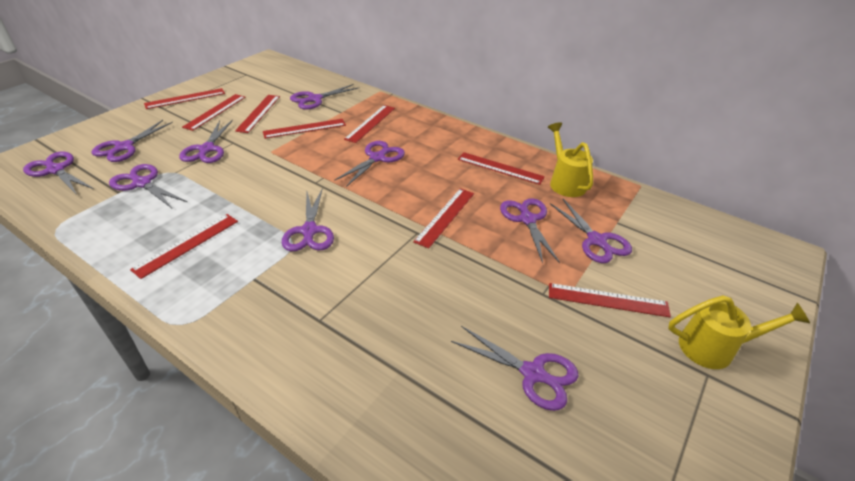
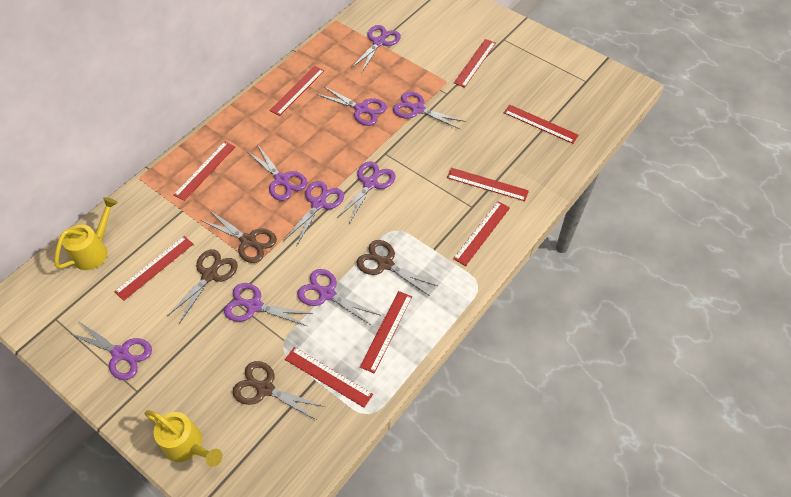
brown scissors: 0 -> 4
purple scissors: 10 -> 9

